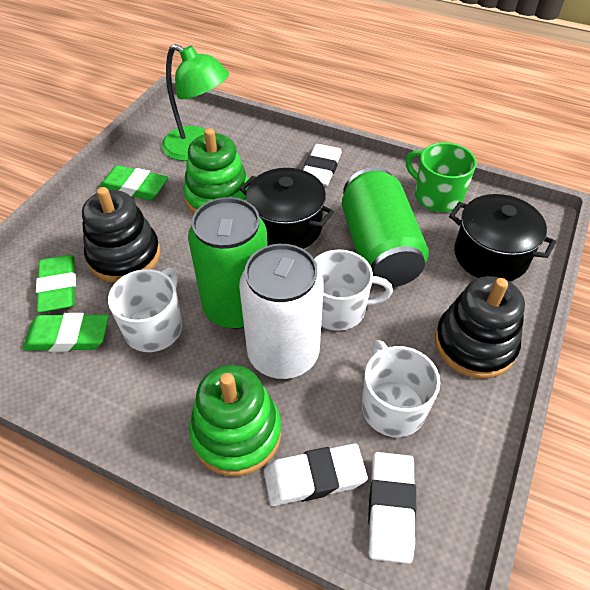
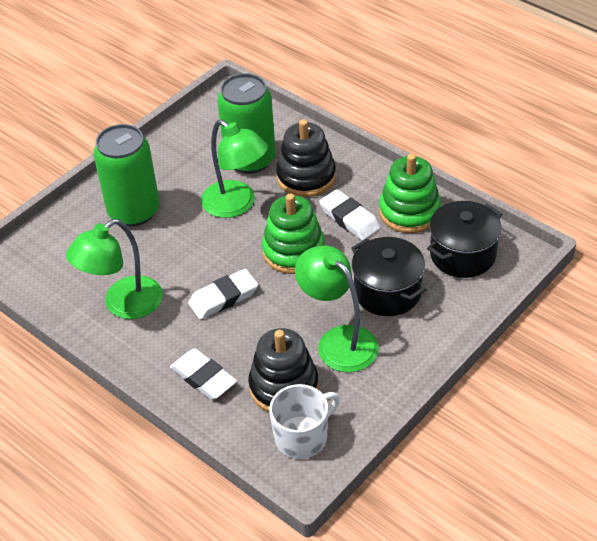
green eraser: 3 -> 0
green lamp: 1 -> 3
green mug: 1 -> 0
white can: 1 -> 0
white mug: 3 -> 1

